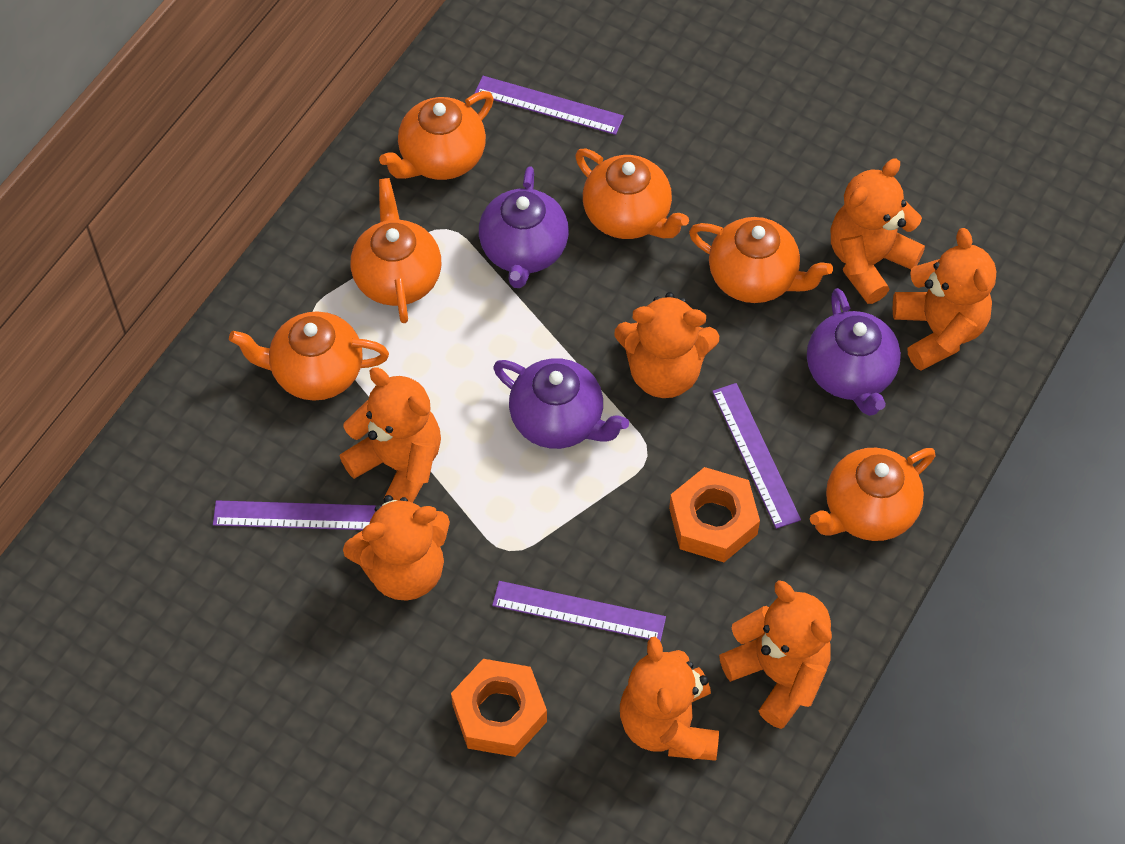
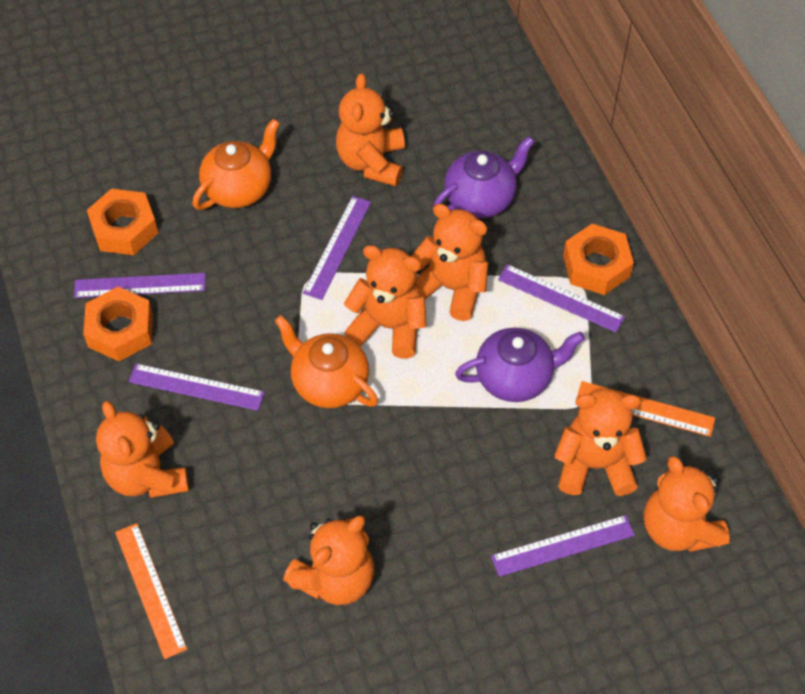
orange nut: 2 -> 3
orange ruler: 0 -> 2
orange teapot: 6 -> 2
purple ruler: 4 -> 5
purple teapot: 3 -> 2

